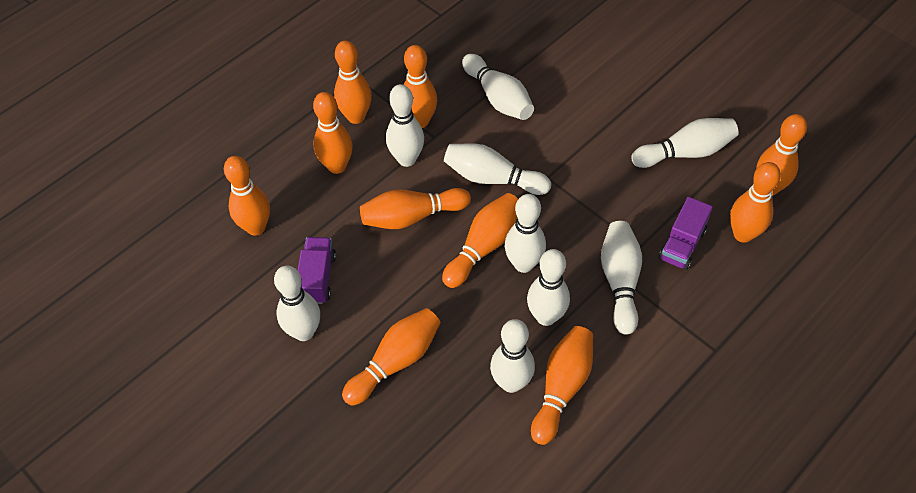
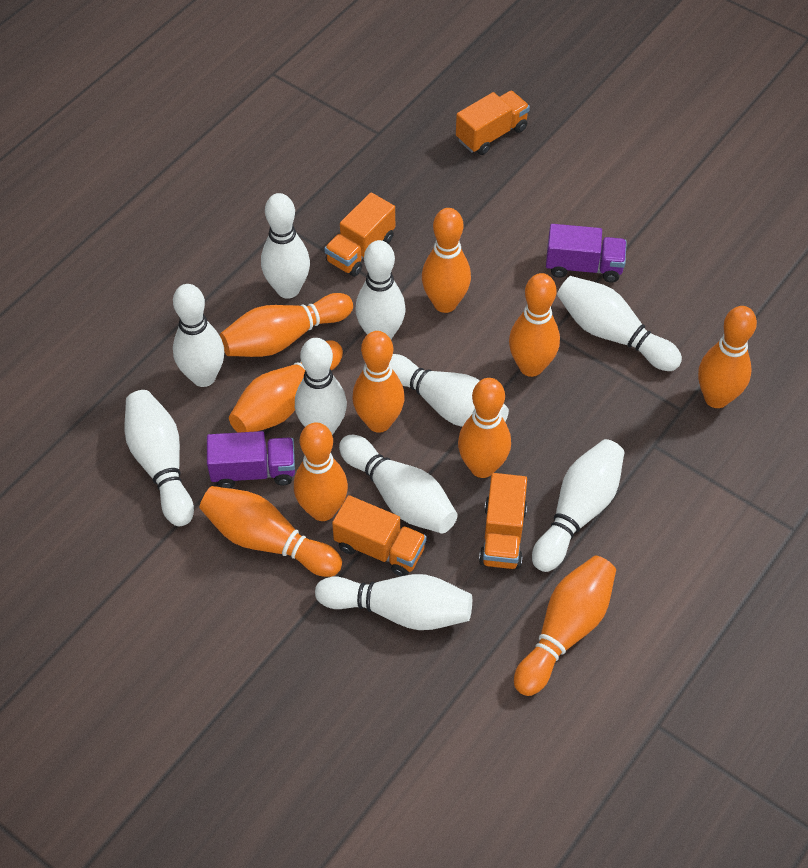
orange truck: 0 -> 4
white bowling pin: 9 -> 10

